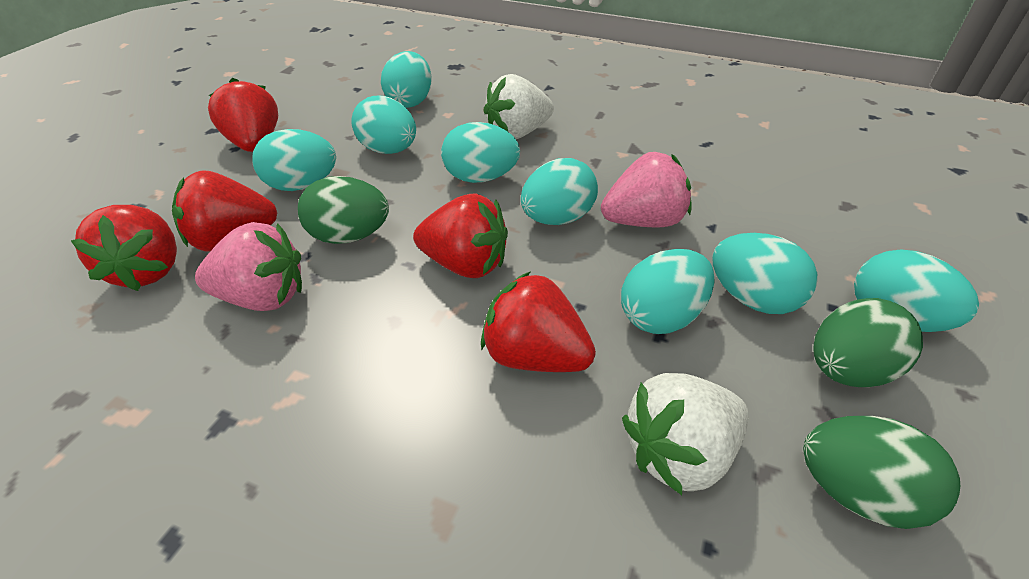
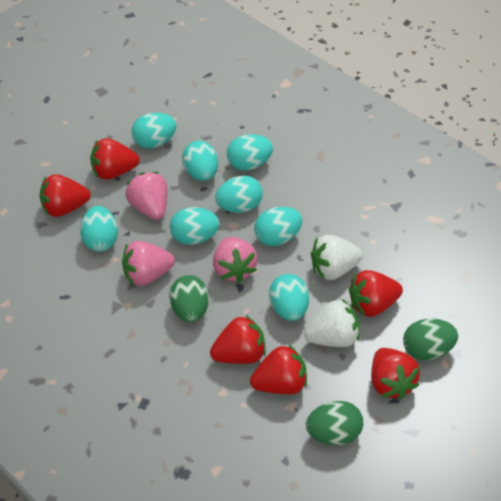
pink strawberry: 2 -> 3
red strawberry: 5 -> 6

